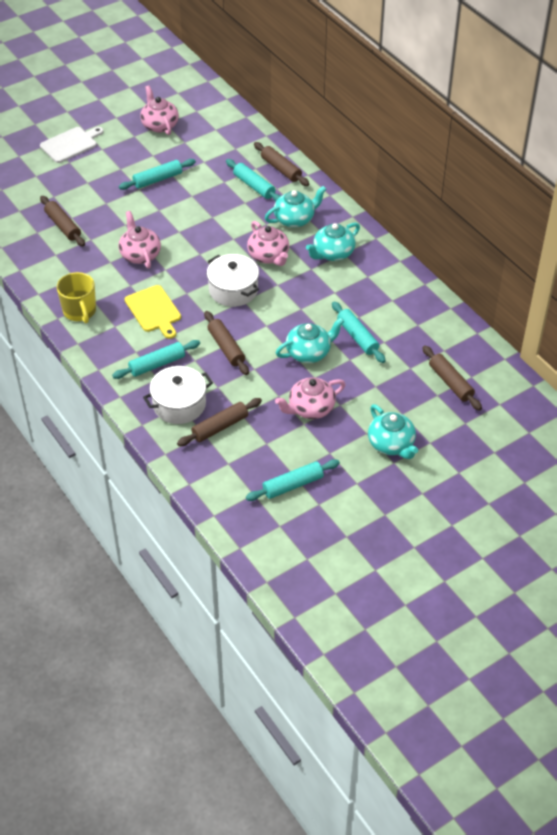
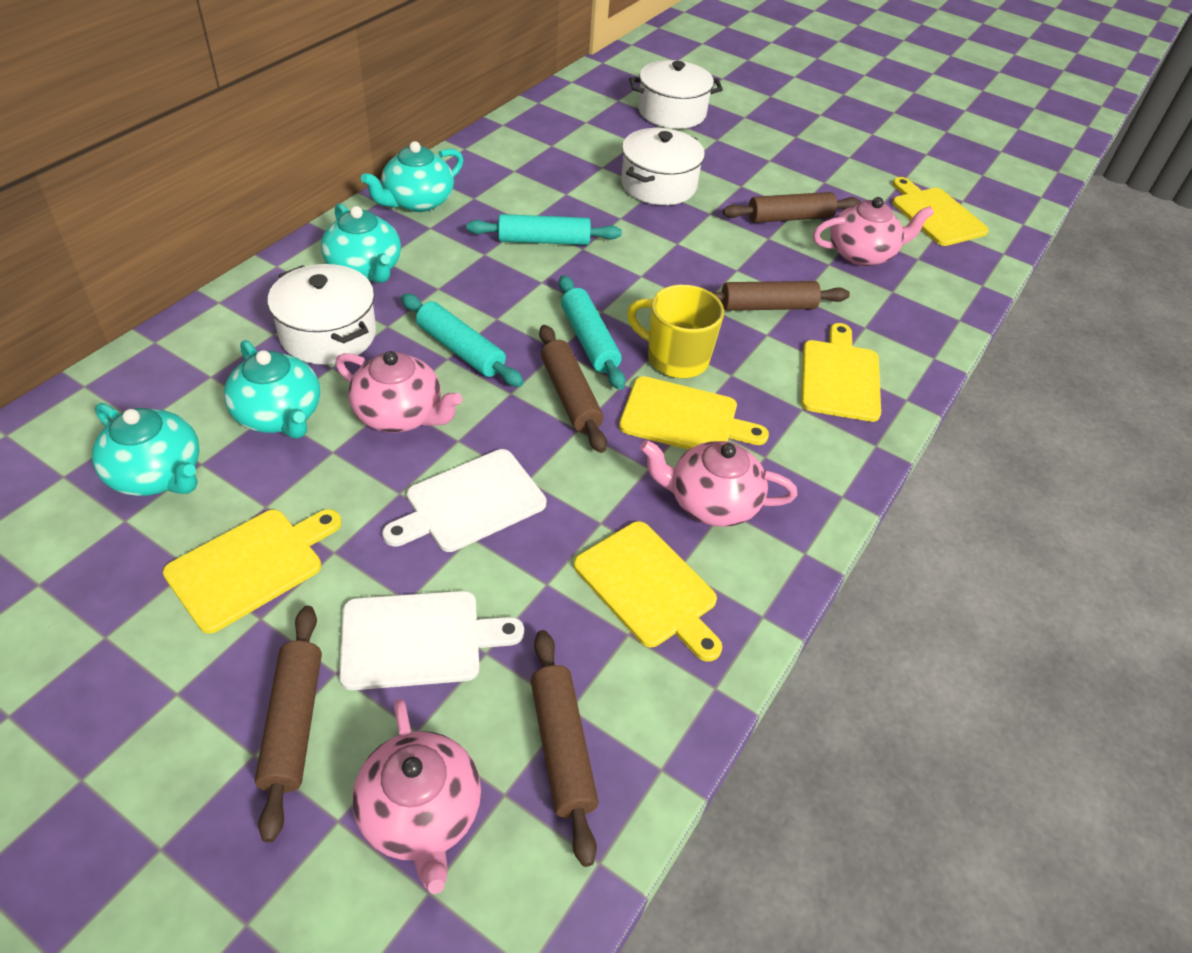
turquoise rolling pin: 5 -> 3
white cutting board: 1 -> 2
white pot: 2 -> 3
yellow cutting board: 1 -> 5

